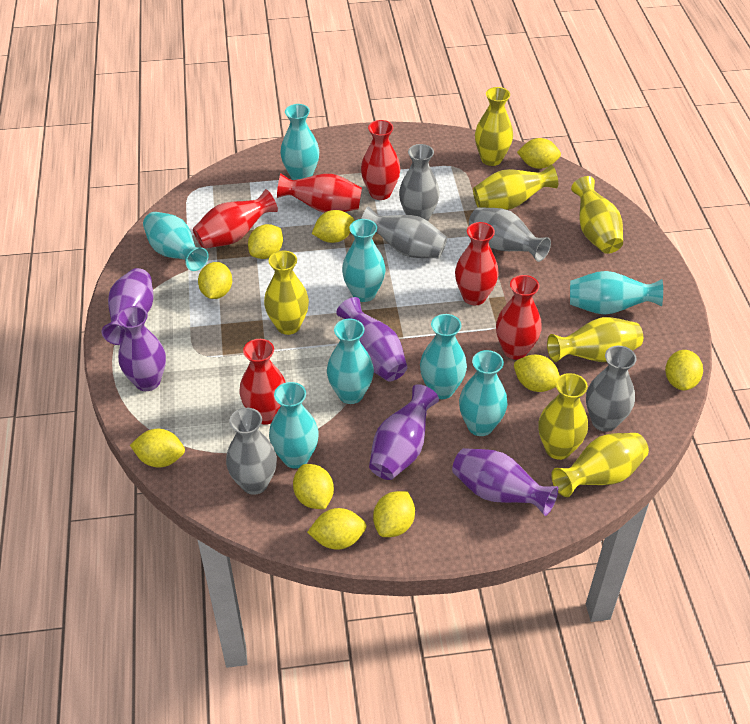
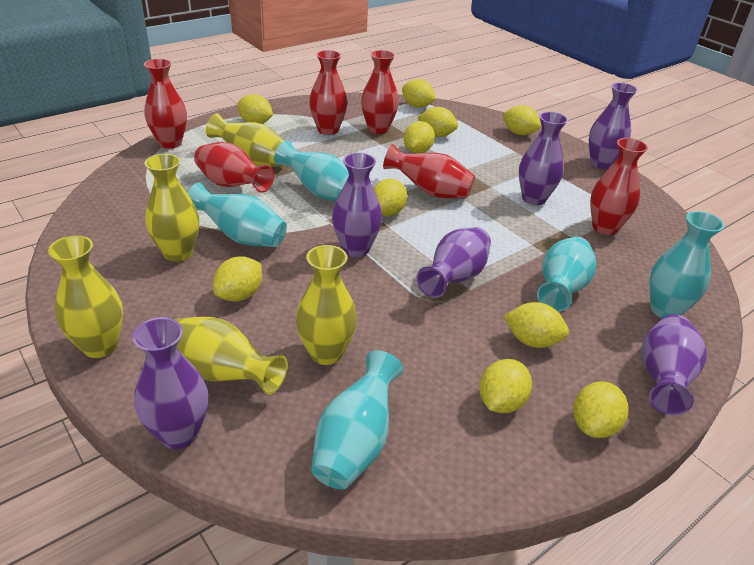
grey vase: 5 -> 0
purple vase: 5 -> 6
turquoise vase: 8 -> 5
yellow vase: 7 -> 5

